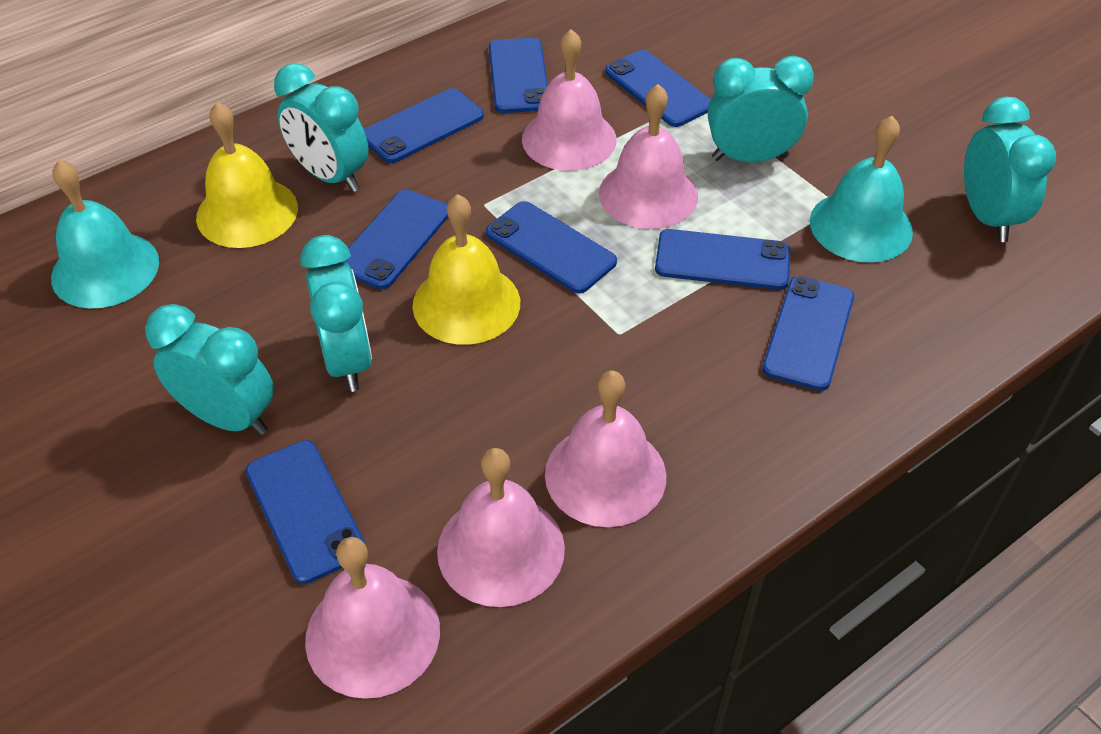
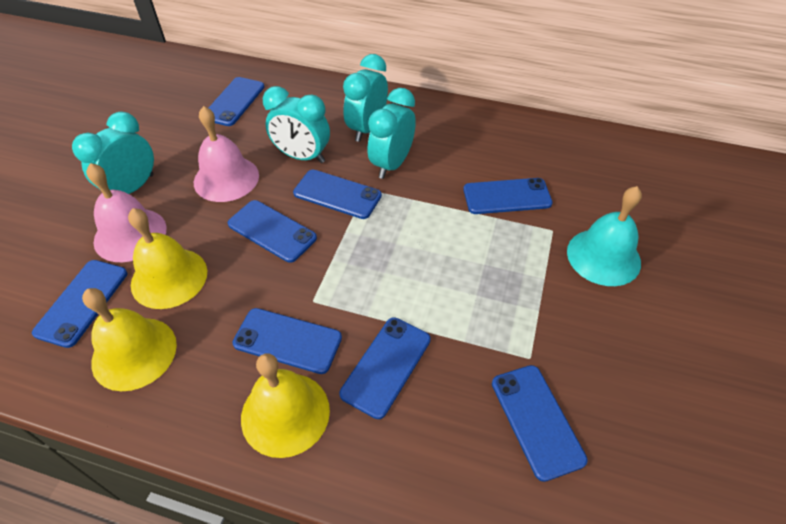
pink bell: 5 -> 2
turquoise bell: 2 -> 1
turquoise clock: 5 -> 4
yellow bell: 2 -> 3

